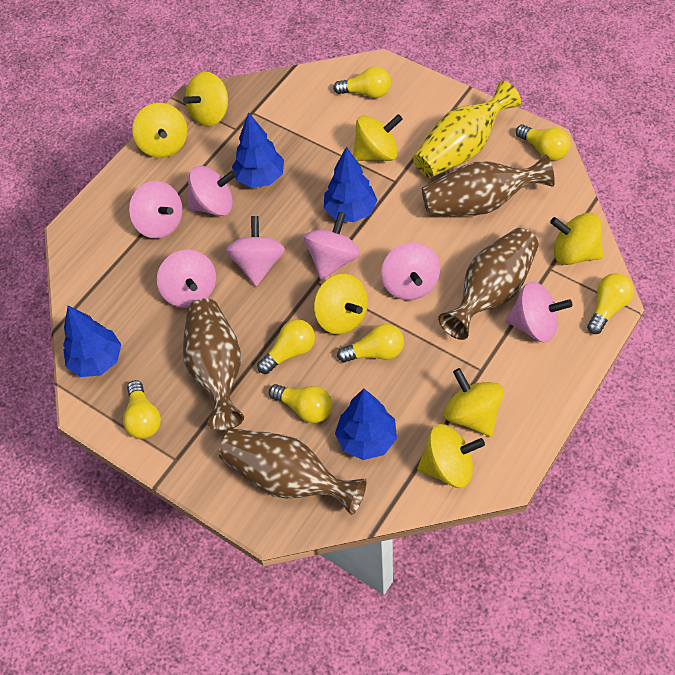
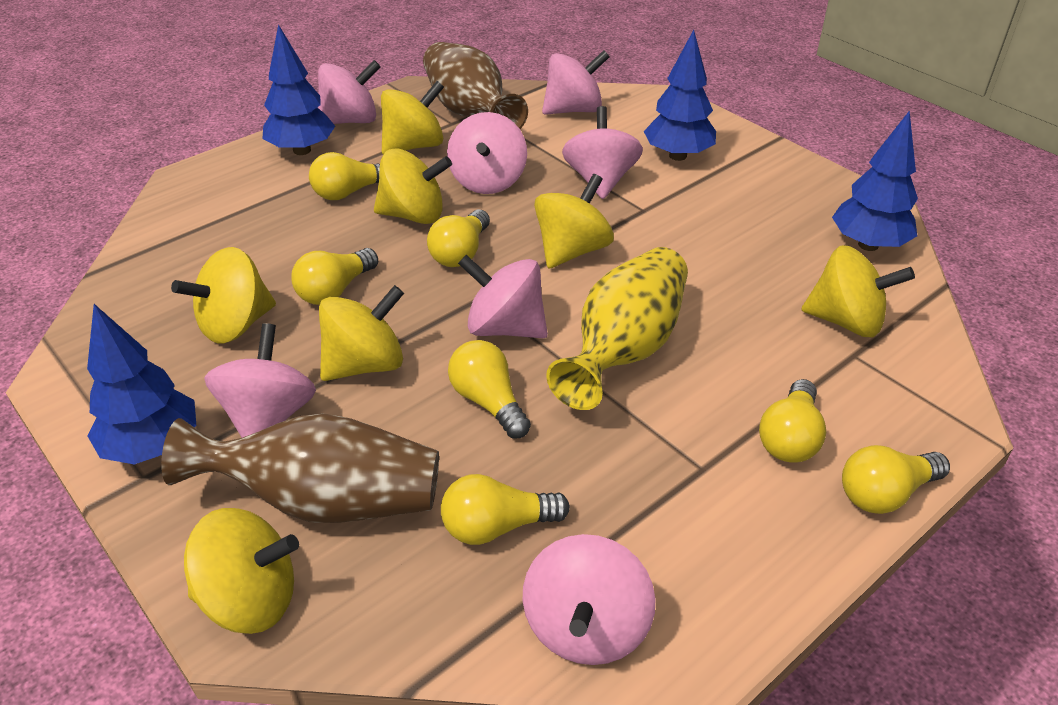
brown vase: 4 -> 2

